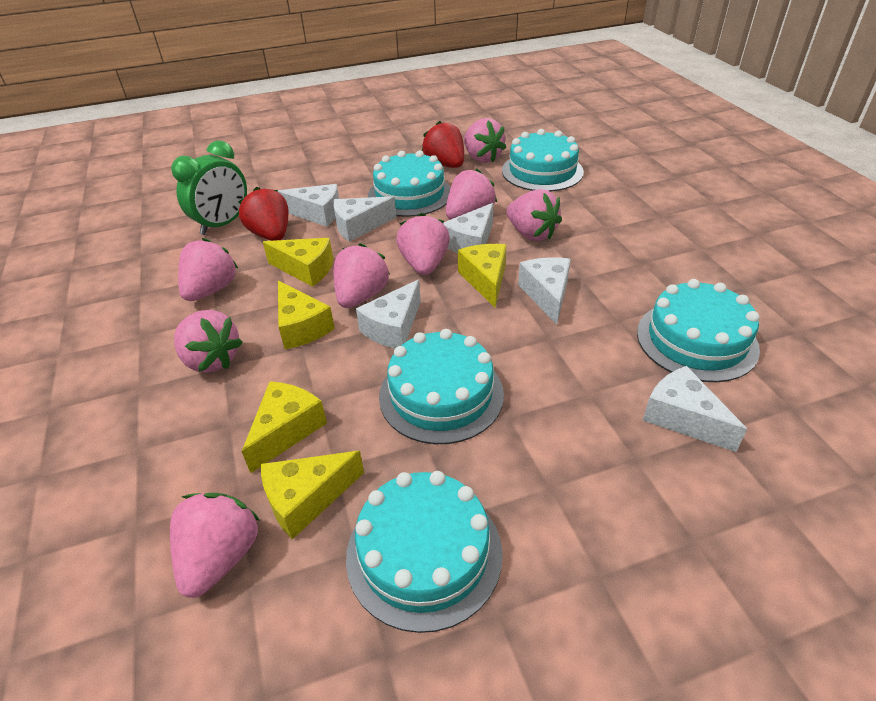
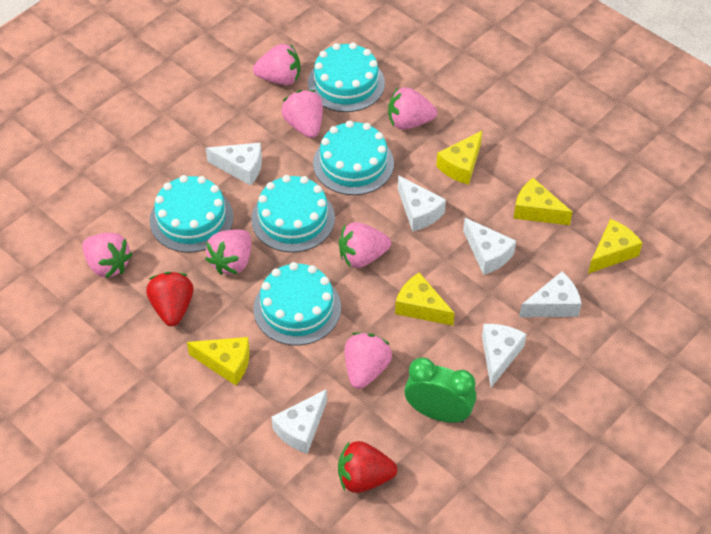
pink strawberry: 8 -> 7

